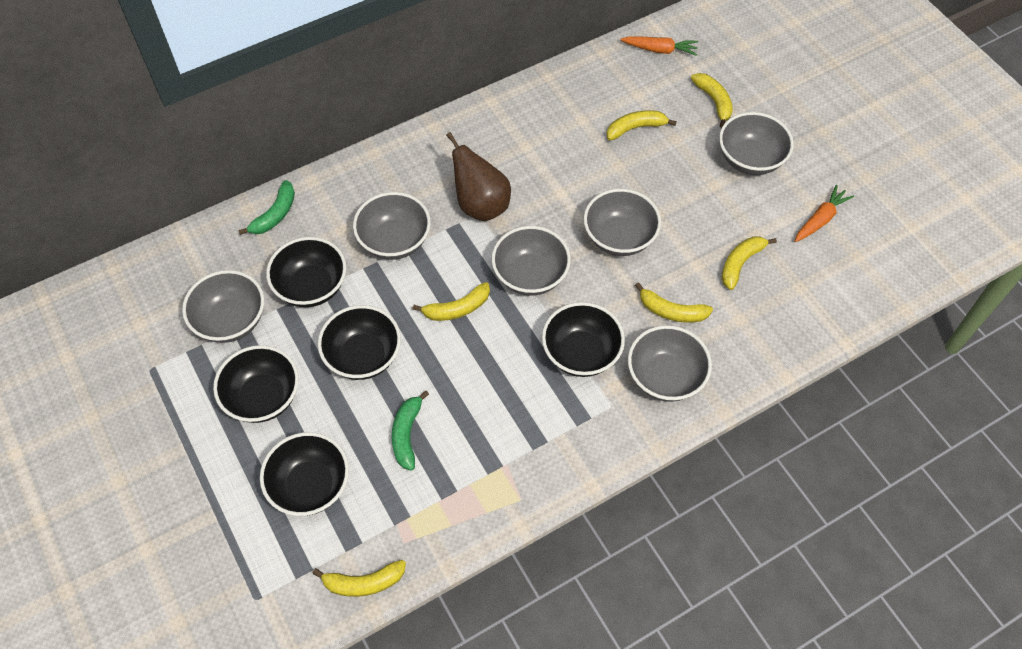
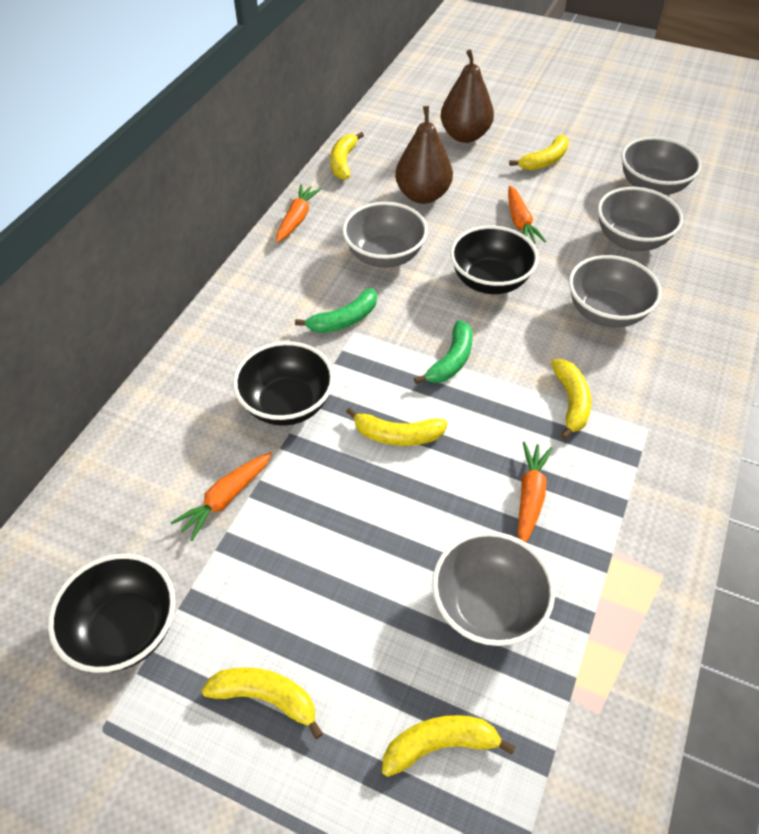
black bowl: 5 -> 3
brown pear: 1 -> 2
grey bowl: 6 -> 5
orange carrot: 2 -> 4

